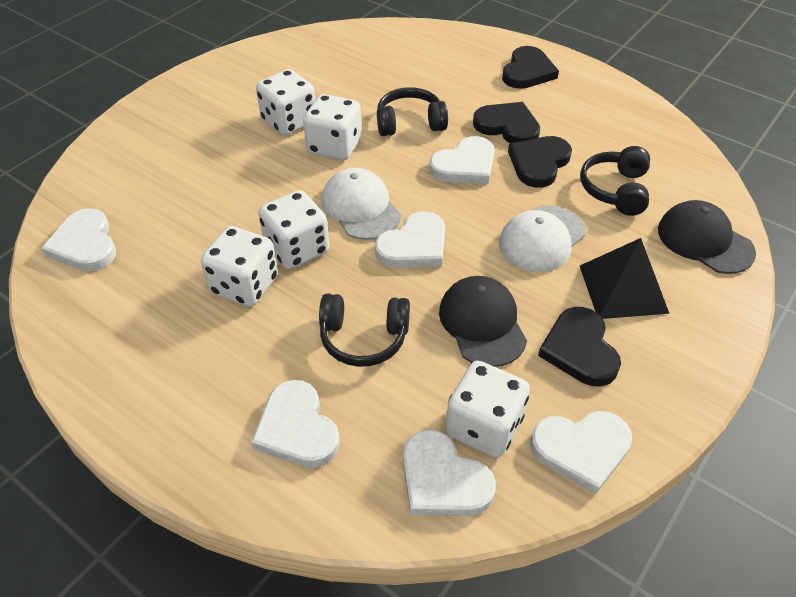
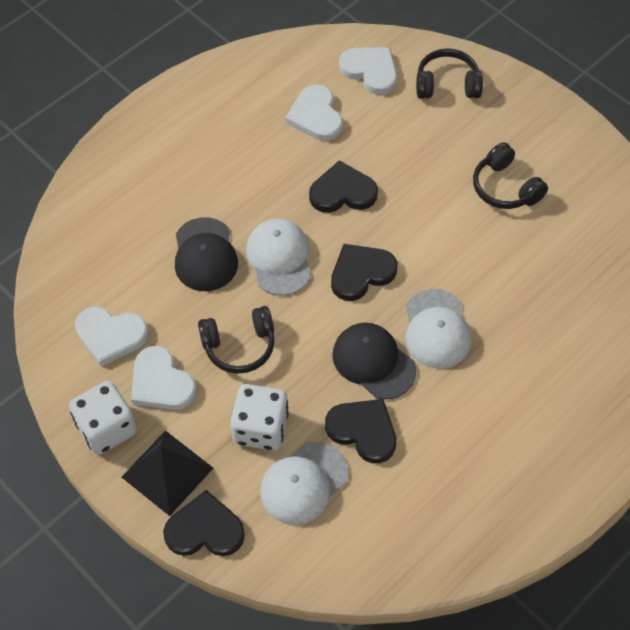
white cap: 2 -> 3
white dice: 5 -> 2
white heart: 6 -> 4

